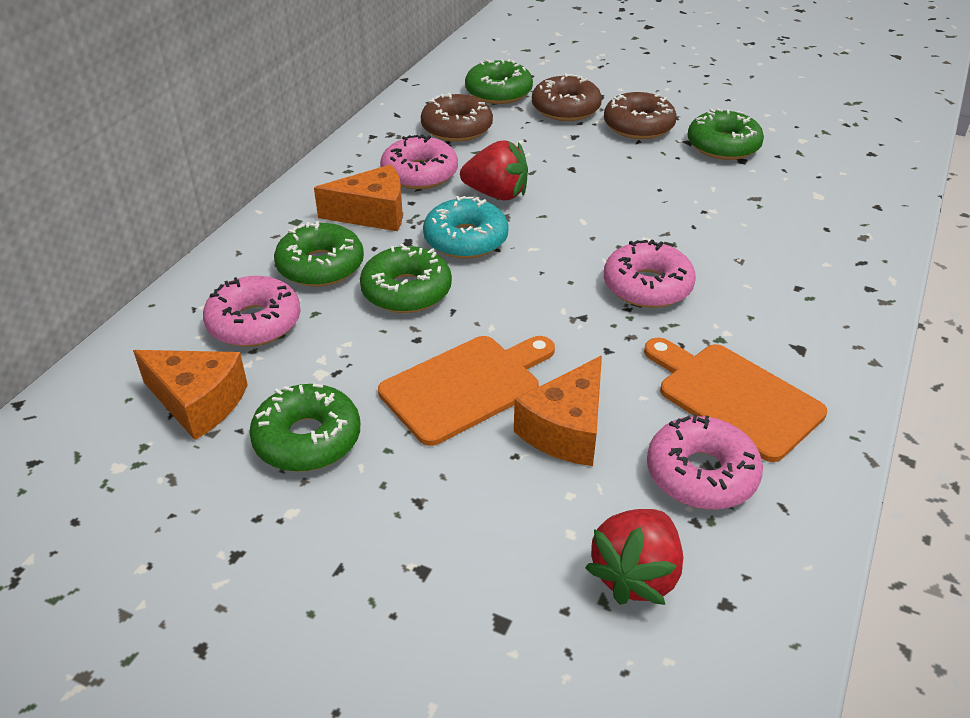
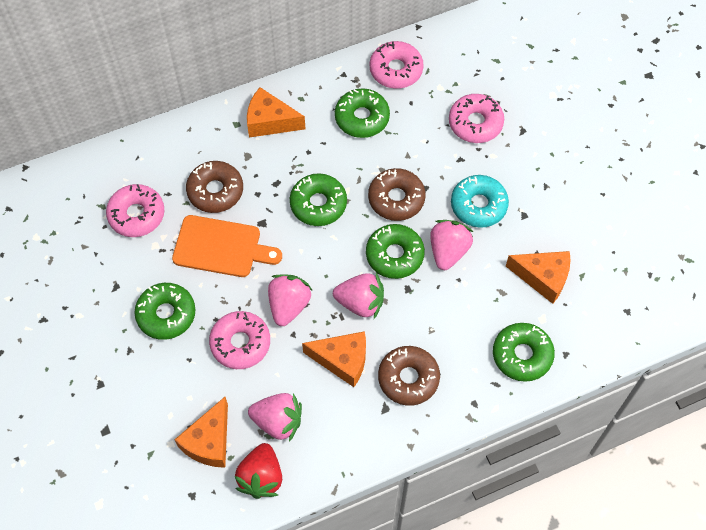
orange cheese: 3 -> 4
orange cutting board: 2 -> 1
pink strawberry: 0 -> 4
red strawberry: 2 -> 1

